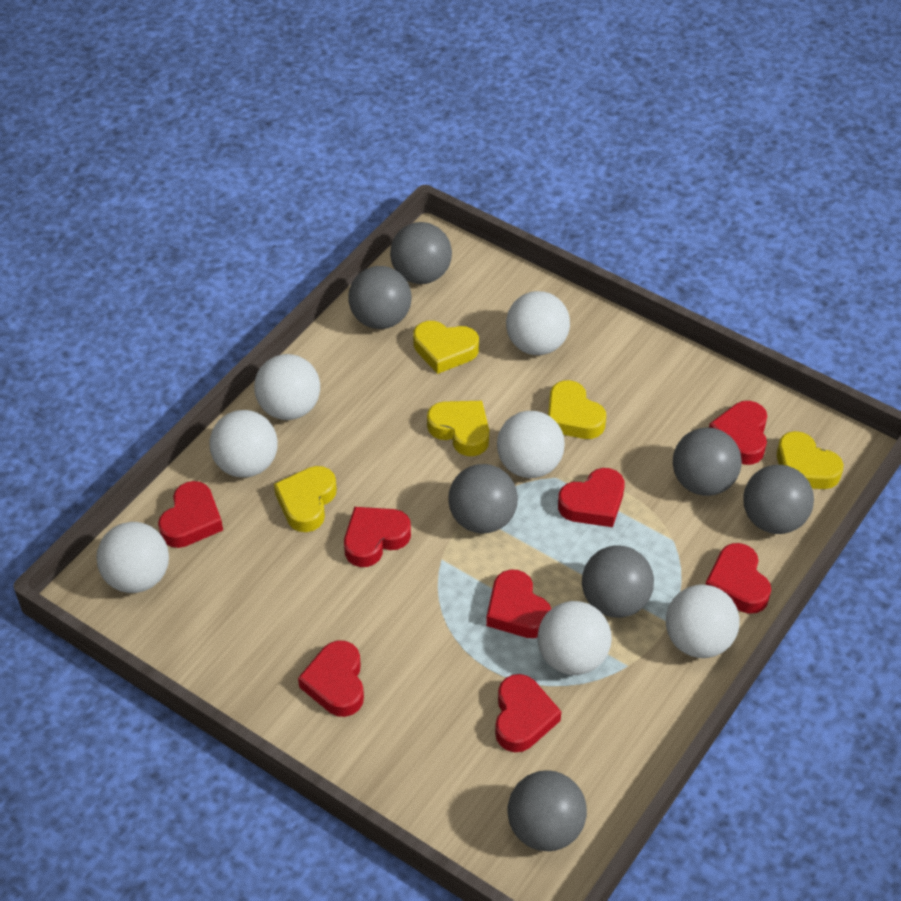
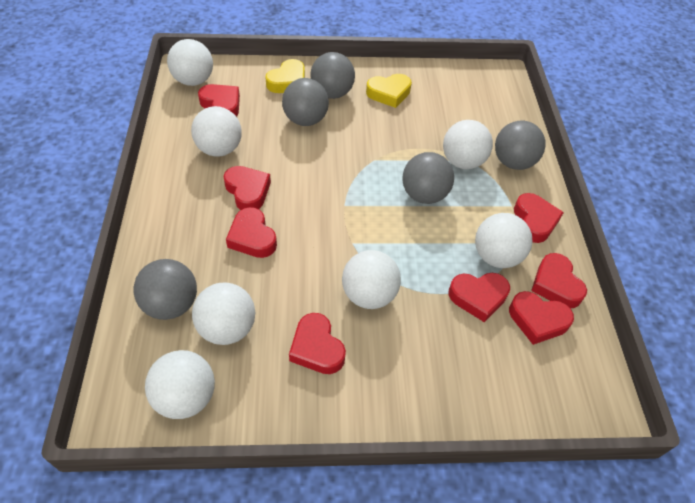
grey ball: 7 -> 5
yellow heart: 5 -> 2

